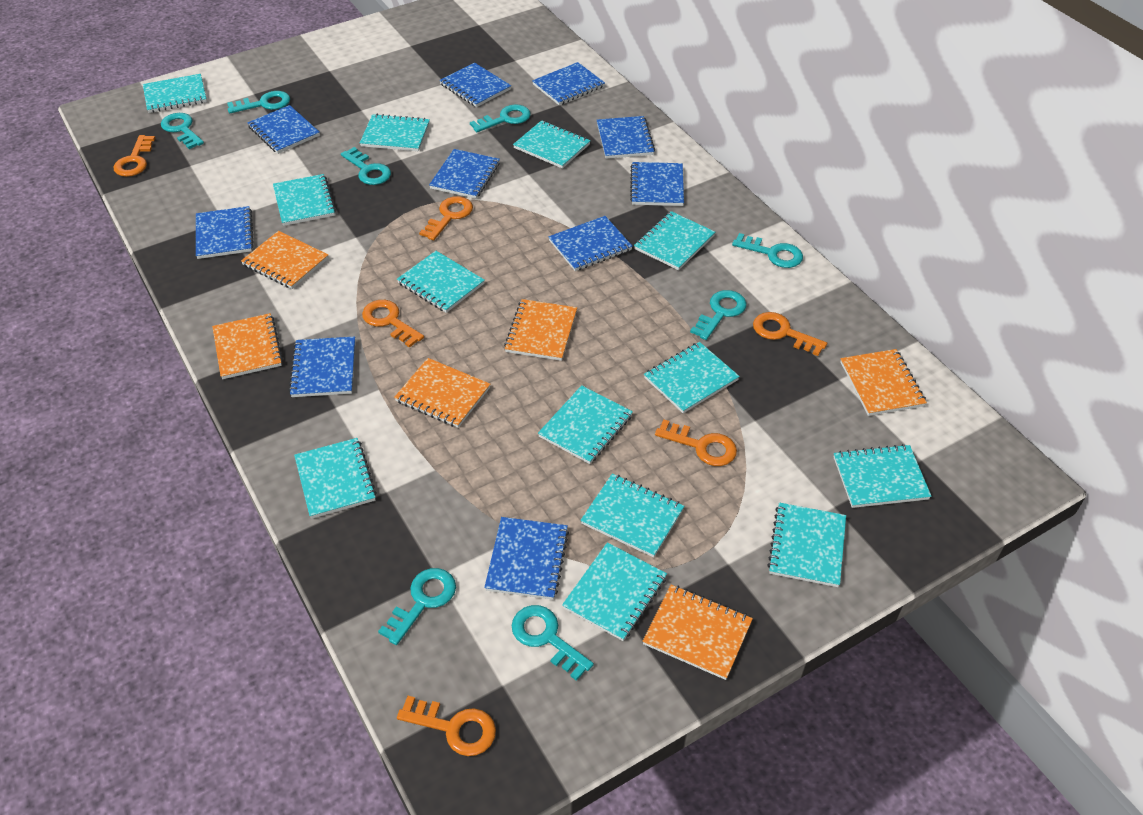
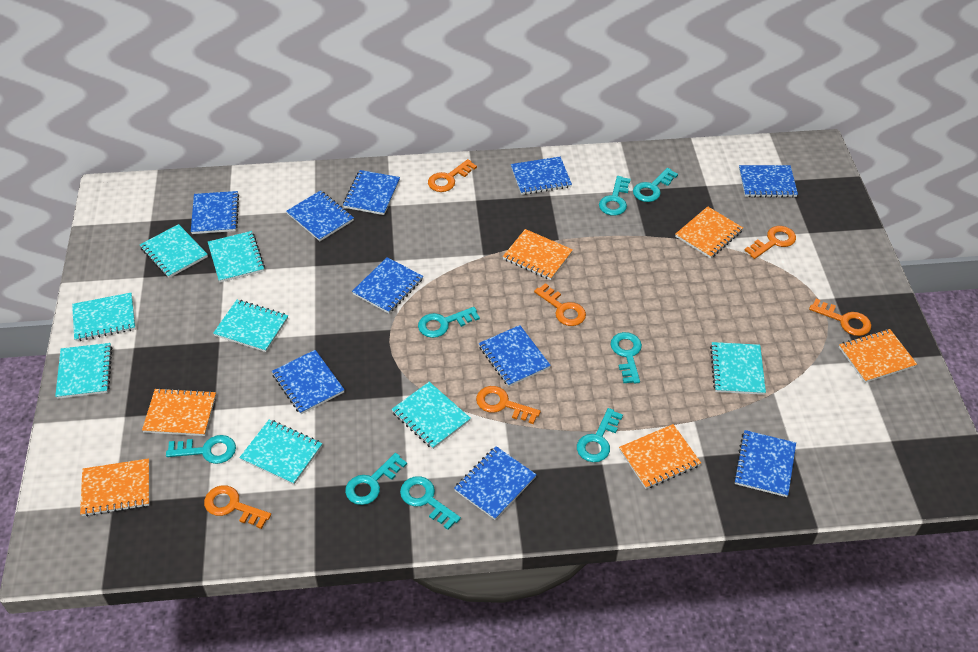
turquoise notebook: 13 -> 8

